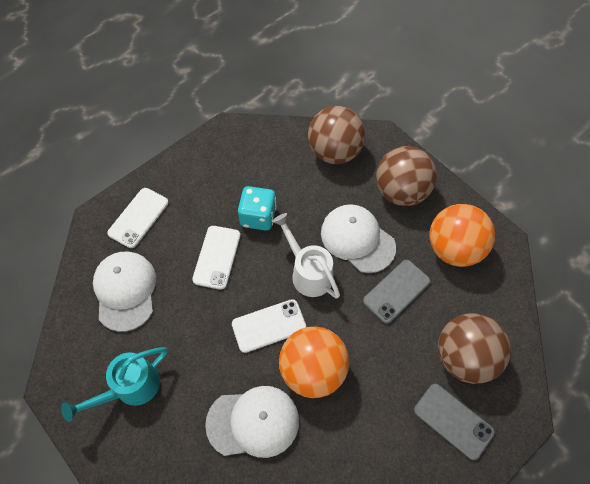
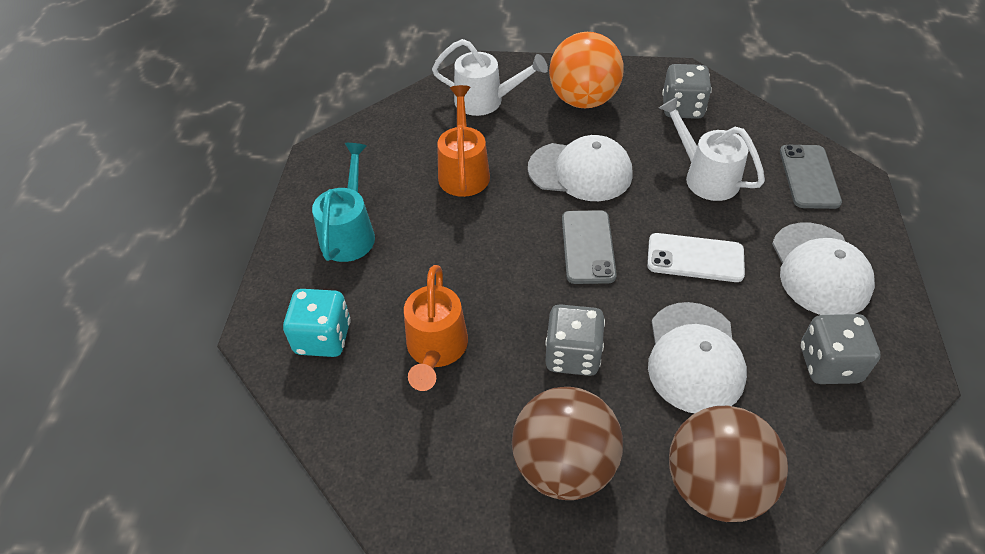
brown ball: 3 -> 2
grey dice: 0 -> 3
orange ball: 2 -> 1
orange watering can: 0 -> 2
white phone: 3 -> 1
white watering can: 1 -> 2

